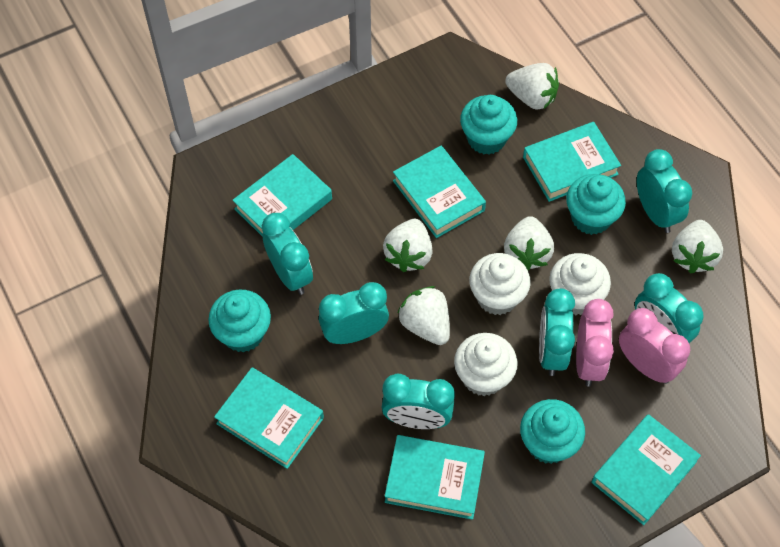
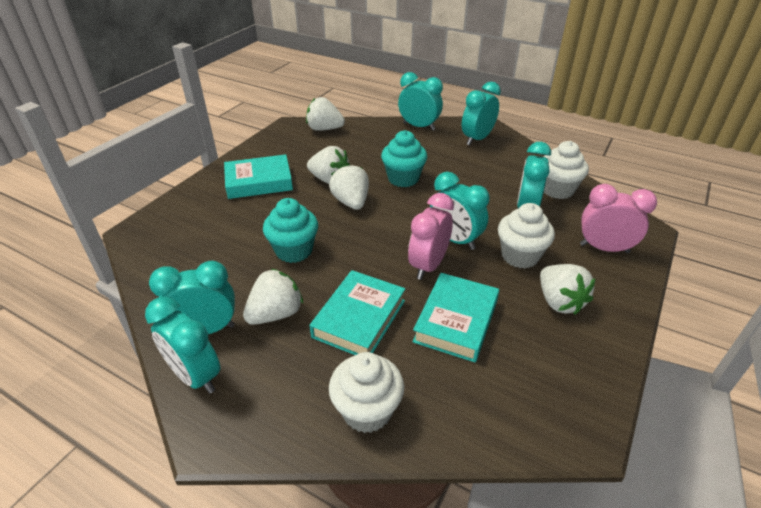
turquoise book: 6 -> 3
turquoise cupcake: 4 -> 2

